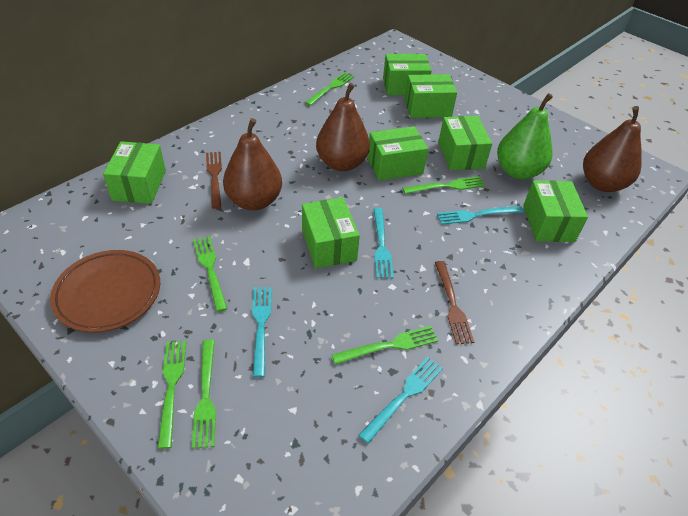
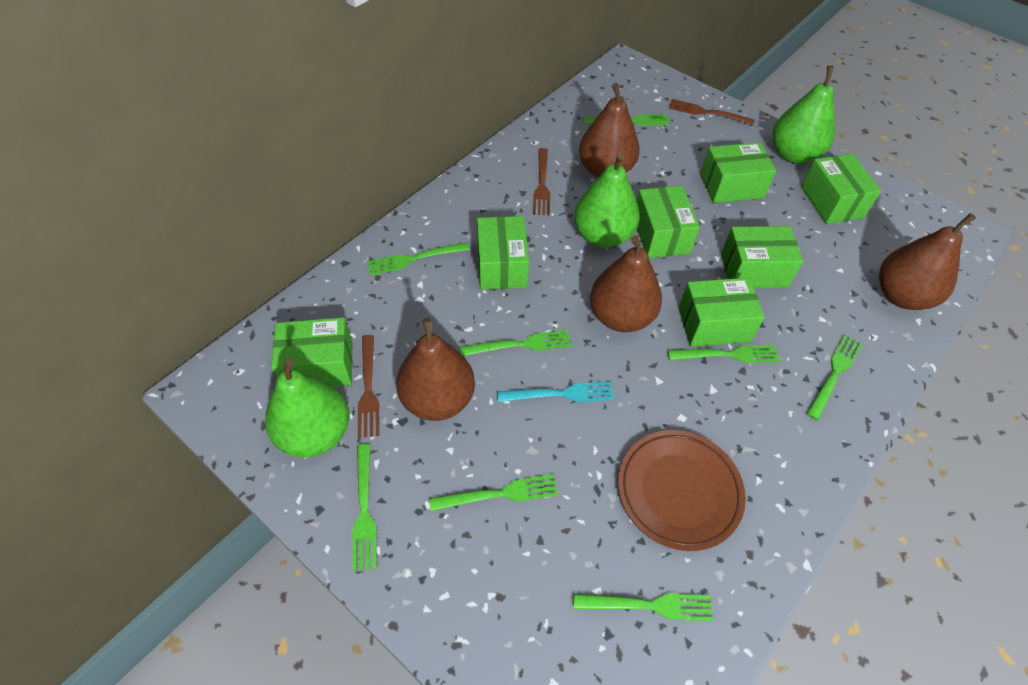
brown fork: 2 -> 3
brown pear: 3 -> 4
green fork: 6 -> 8
green pear: 1 -> 3
turquoise fork: 4 -> 1

